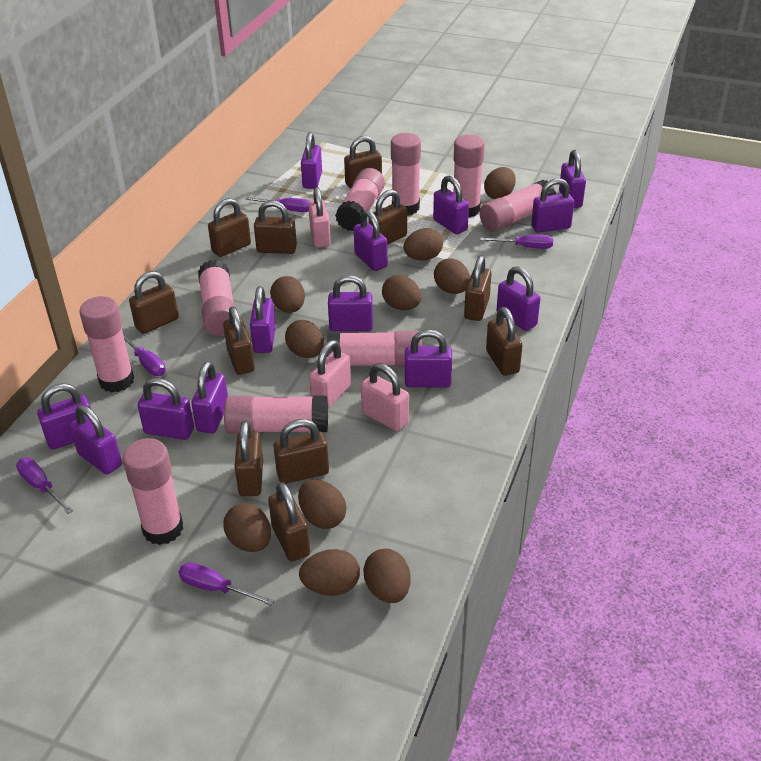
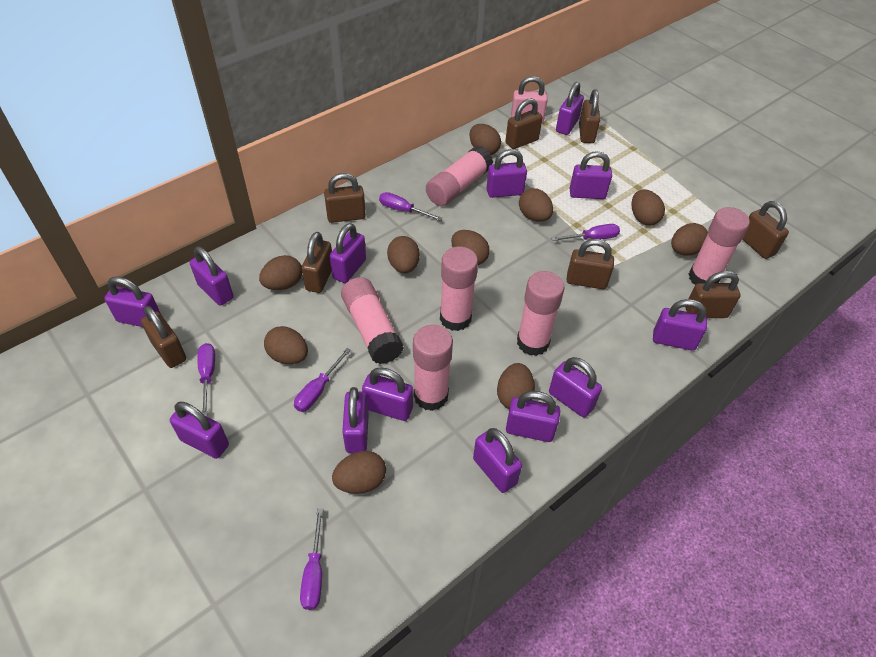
brown padlock: 11 -> 8
pink glue stick: 9 -> 6
pink padlock: 3 -> 1

